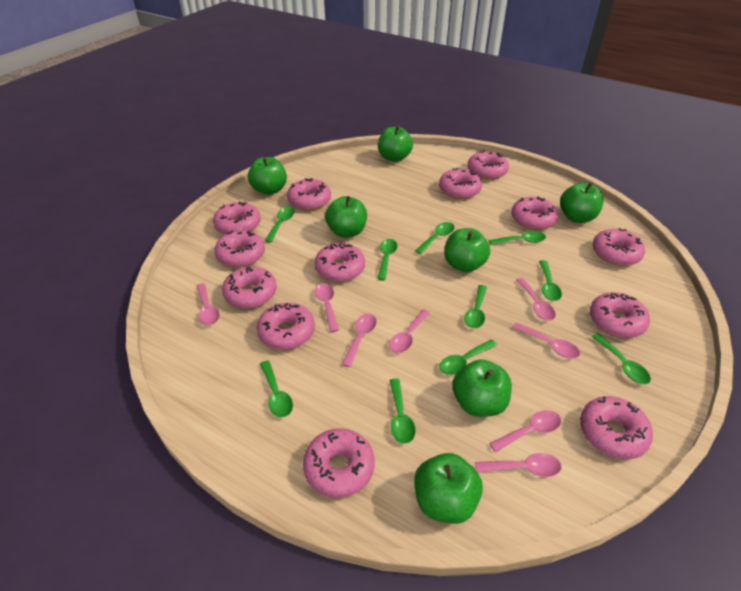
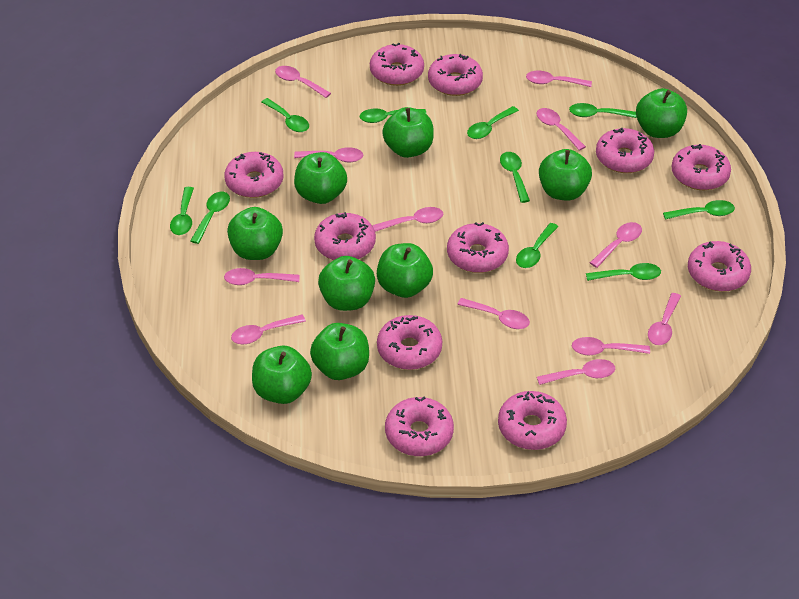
green apple: 7 -> 9
pink donut: 13 -> 11
pink spoon: 8 -> 12

